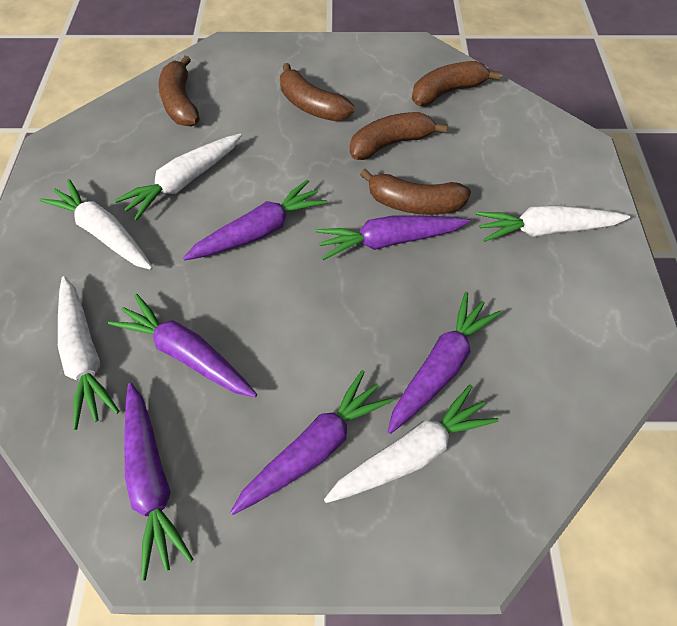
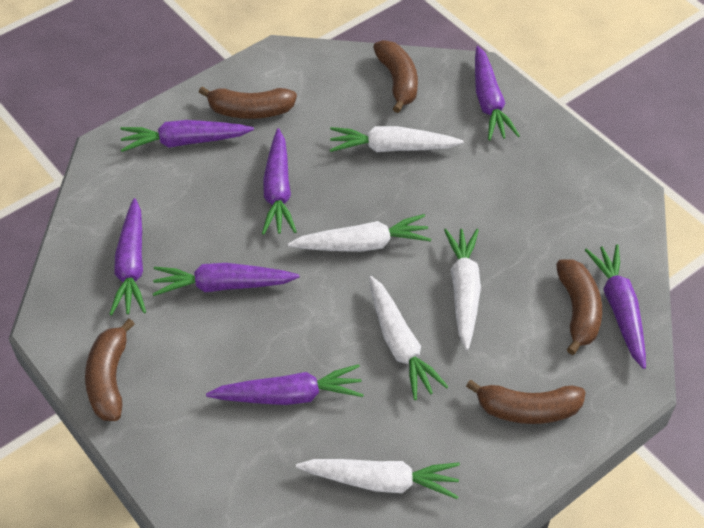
purple carrot: 6 -> 7

